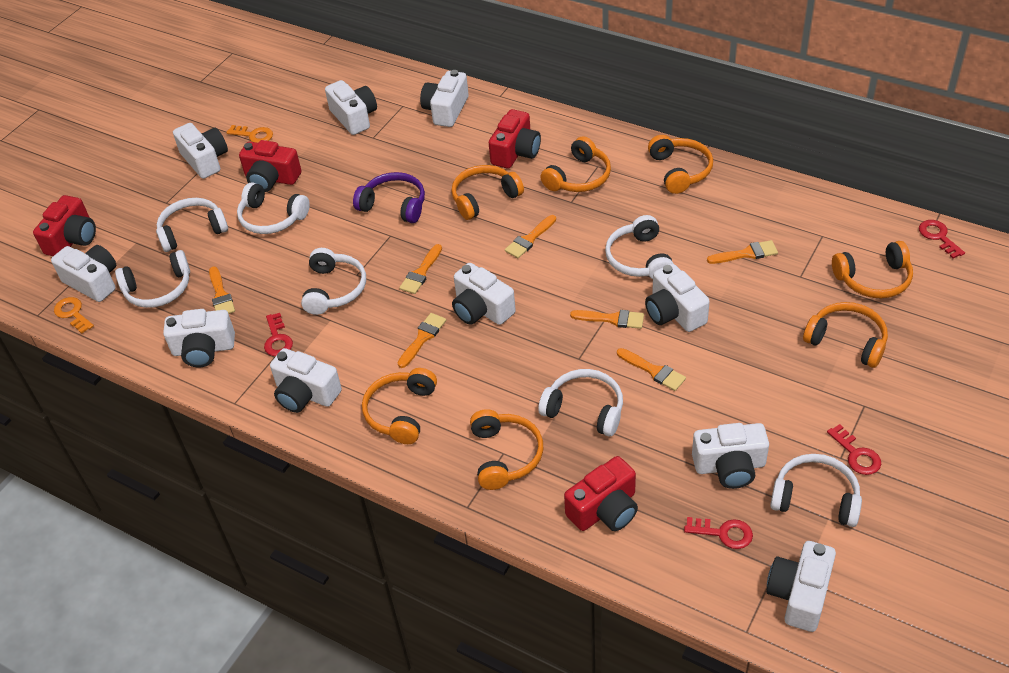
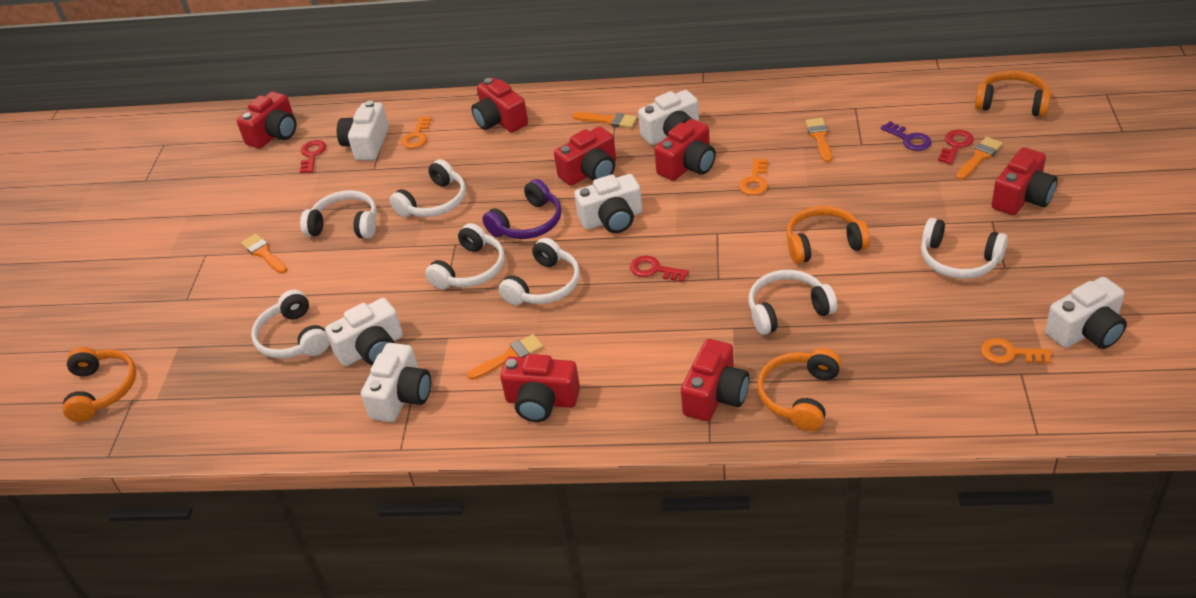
orange brush: 7 -> 5
orange headphones: 7 -> 4
orange key: 2 -> 3
purple key: 0 -> 1
red camera: 4 -> 7
red key: 4 -> 3
white camera: 10 -> 6

